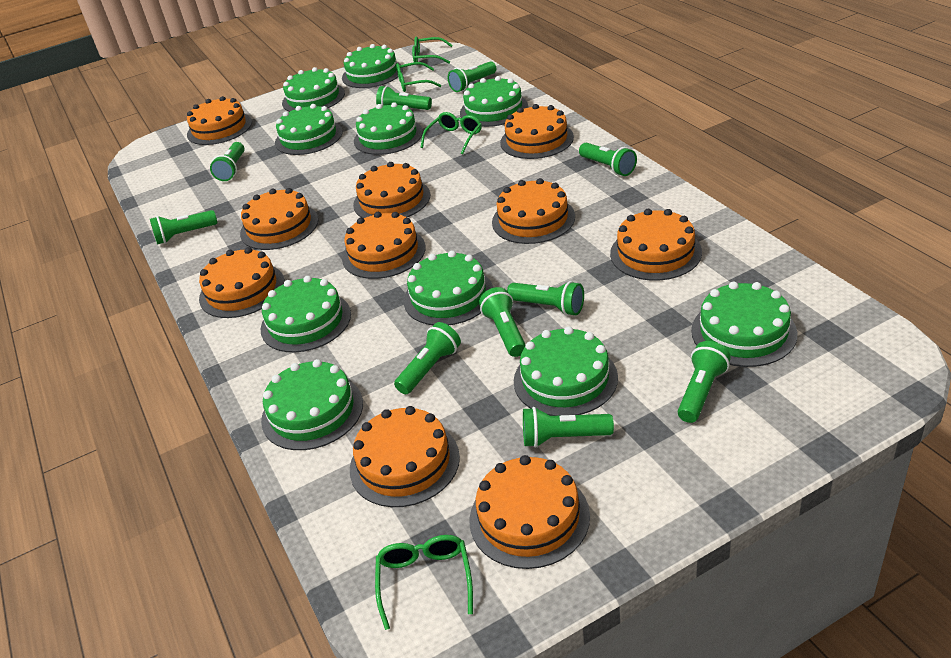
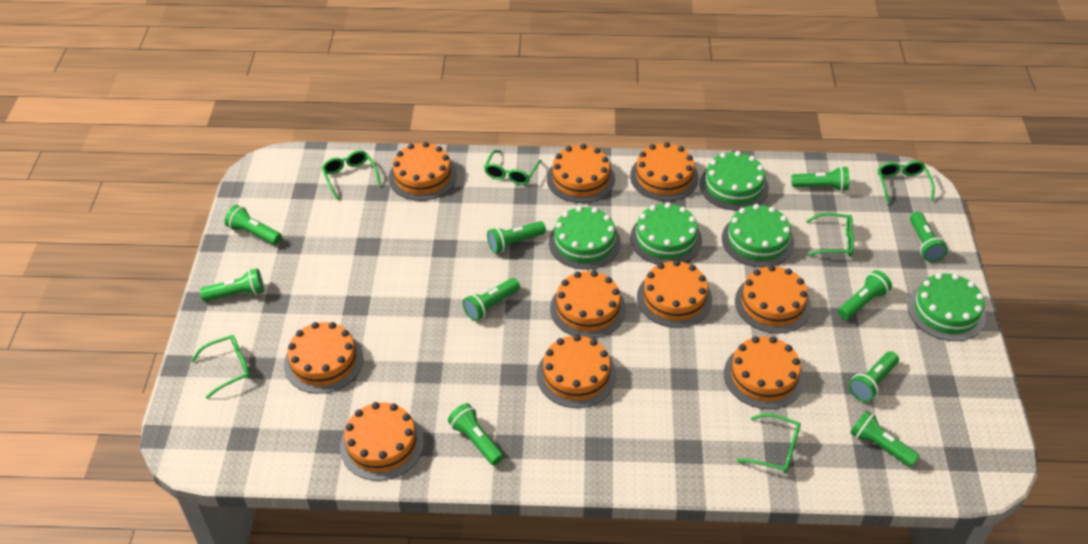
green cake: 10 -> 5
green glasses: 4 -> 6

